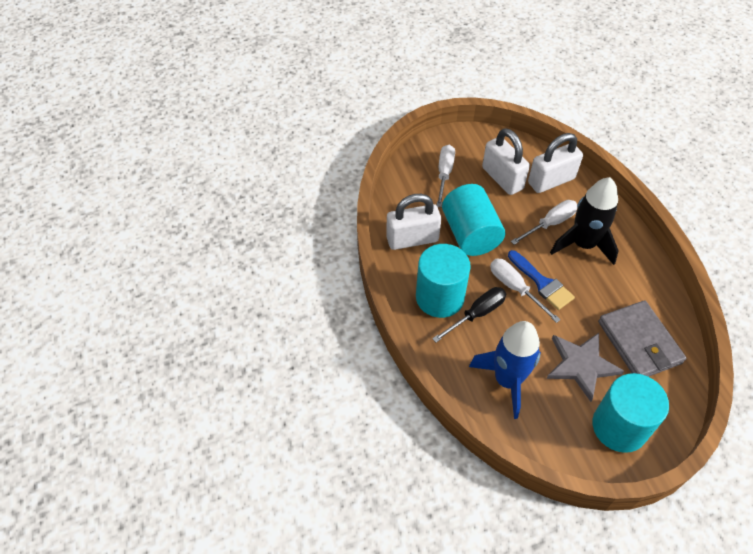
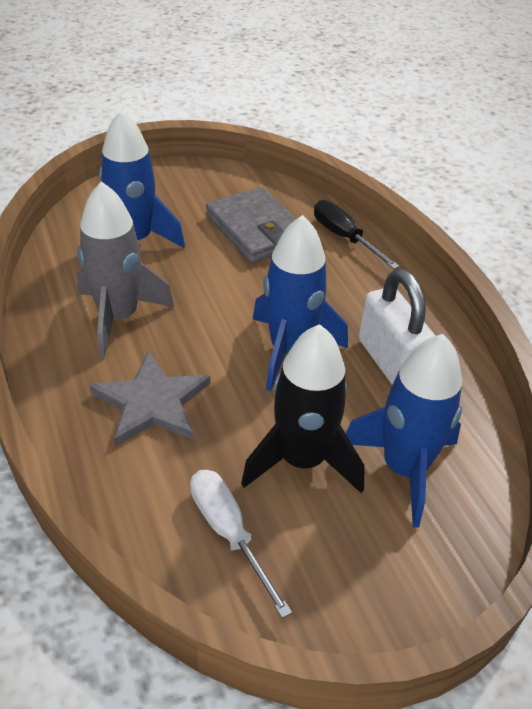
blue brush: 1 -> 0
blue rocket: 1 -> 3
grey rocket: 0 -> 1
turquoise cylinder: 3 -> 0
white padlock: 3 -> 1
white screwdriver: 3 -> 1

